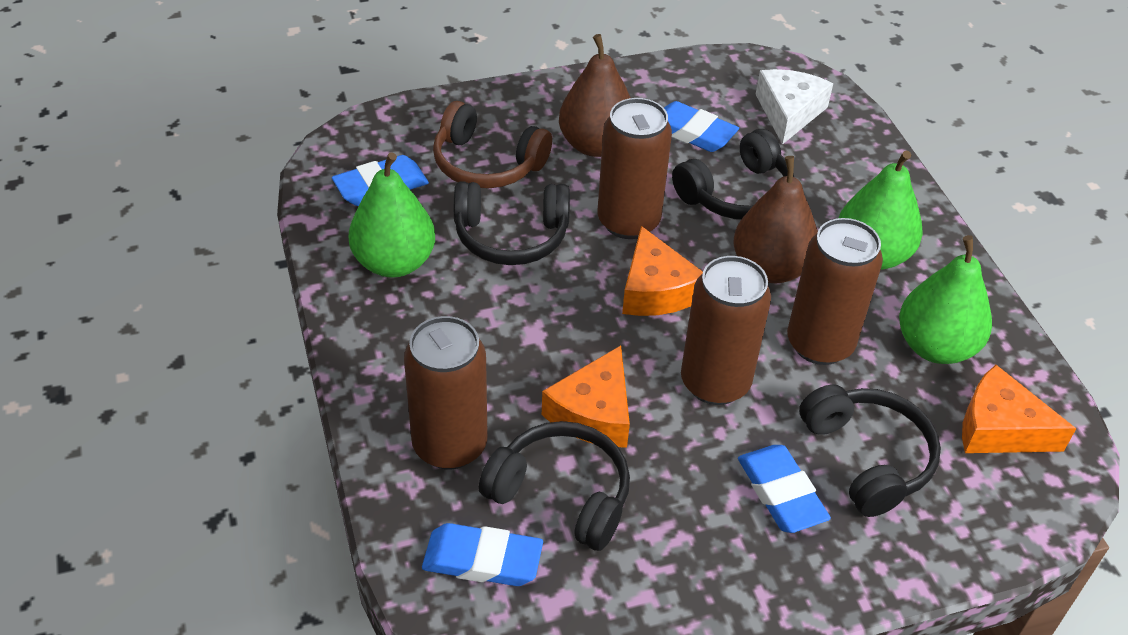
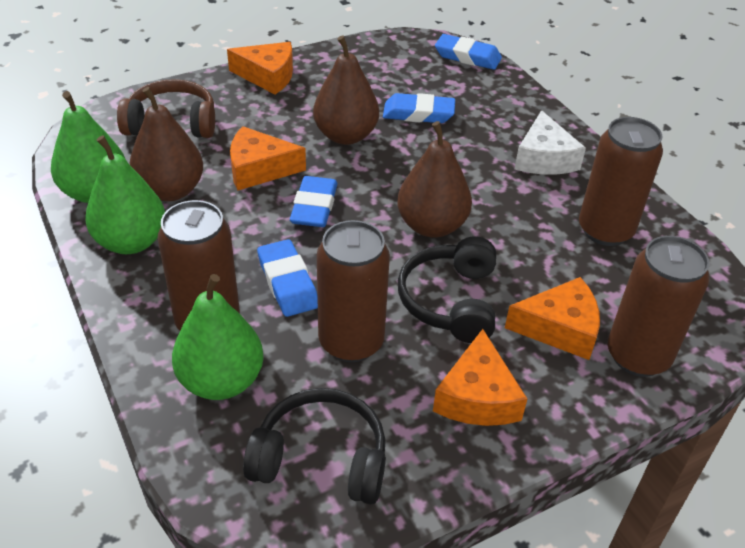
black headphones: 4 -> 2
brown pear: 2 -> 3
orange cheese: 3 -> 4

